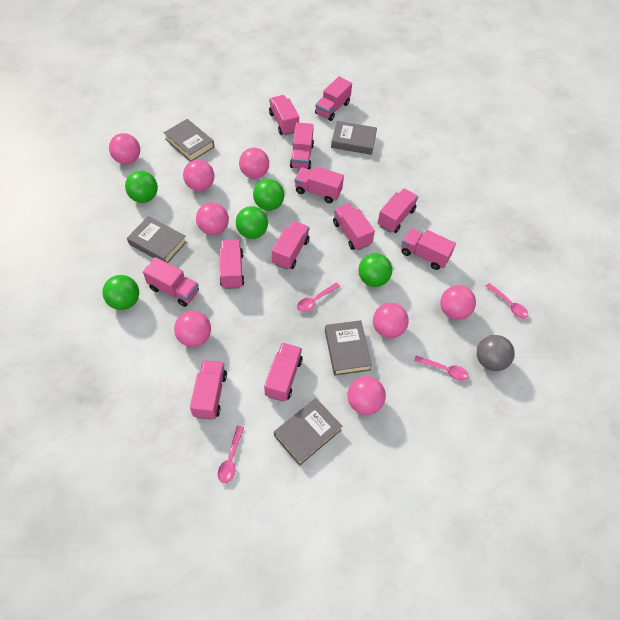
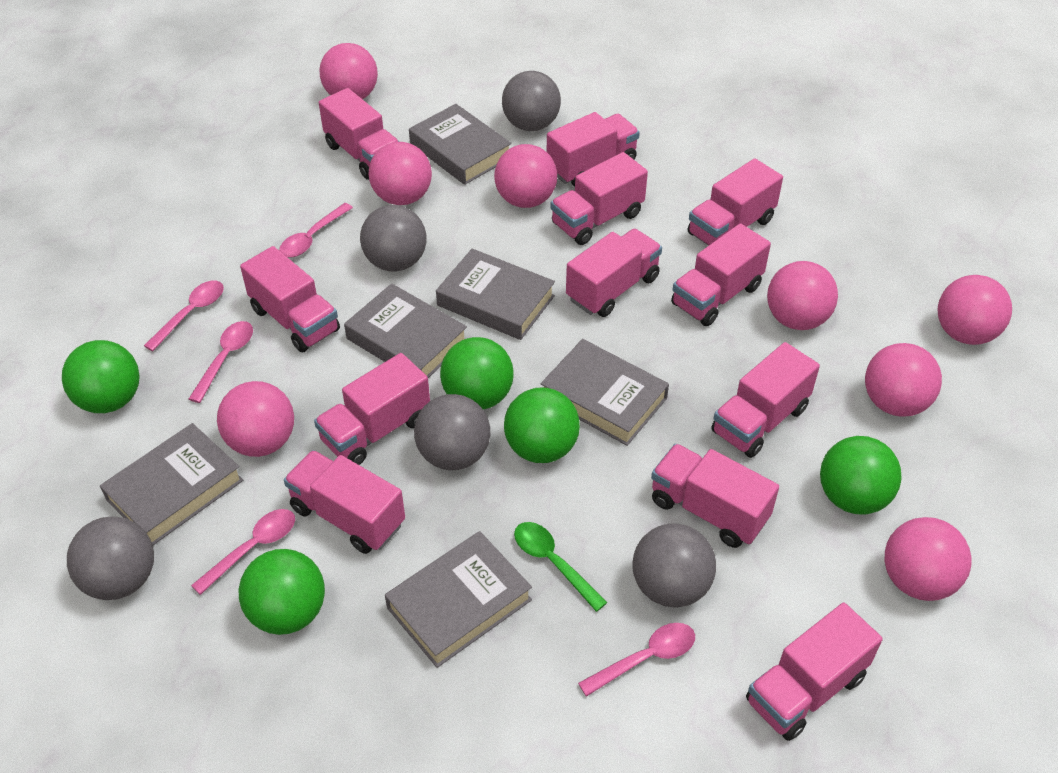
green spoon: 0 -> 1
grey ball: 1 -> 5
grey book: 5 -> 6
pink spoon: 4 -> 5

